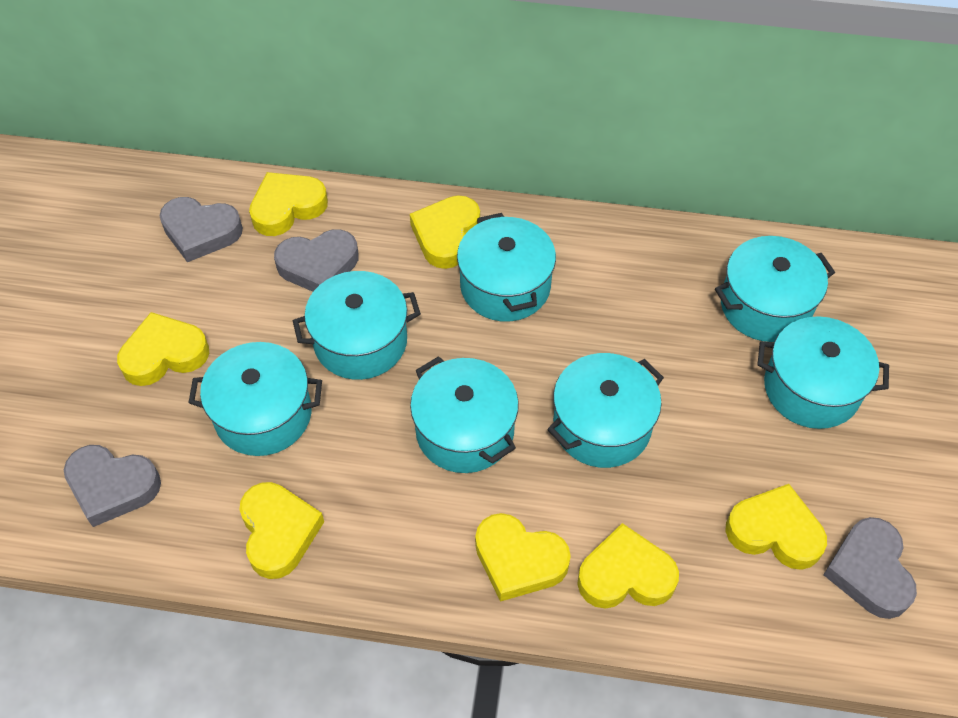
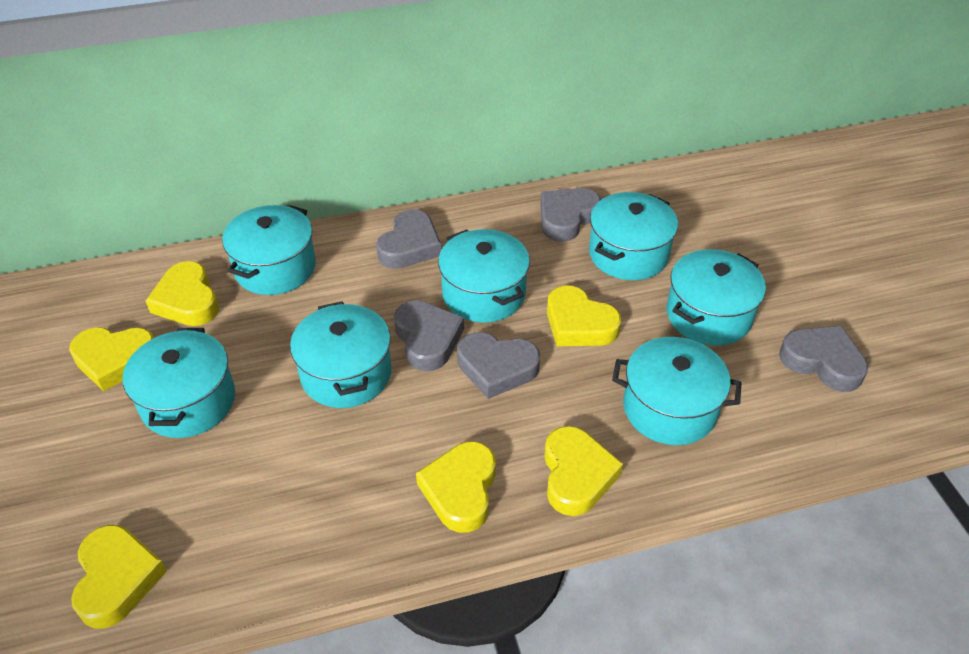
grey heart: 4 -> 5
yellow heart: 7 -> 6

